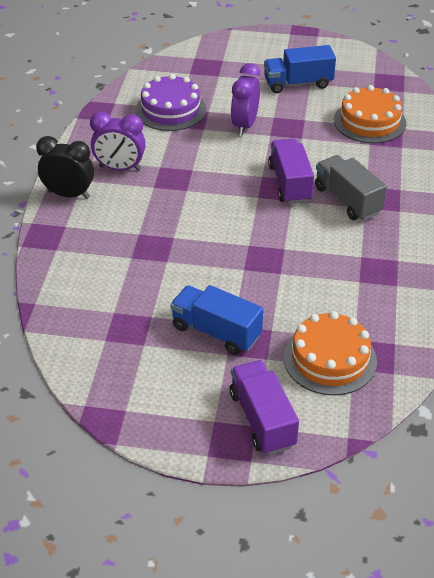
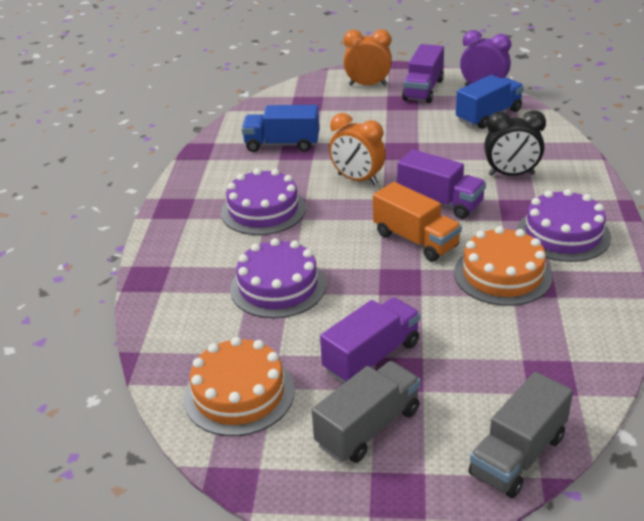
grey truck: 1 -> 2
orange clock: 0 -> 2
orange truck: 0 -> 1
purple cake: 1 -> 3
purple clock: 2 -> 1
purple truck: 2 -> 3

